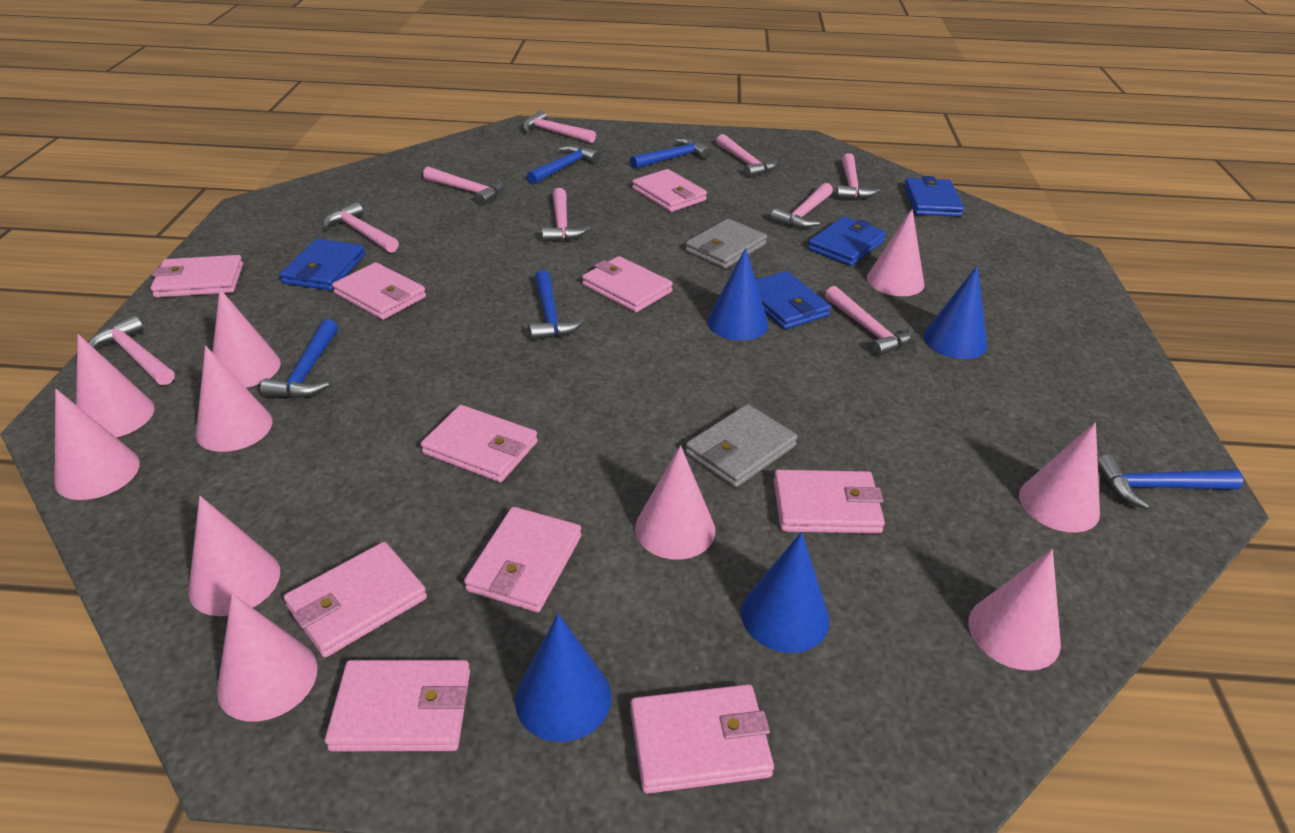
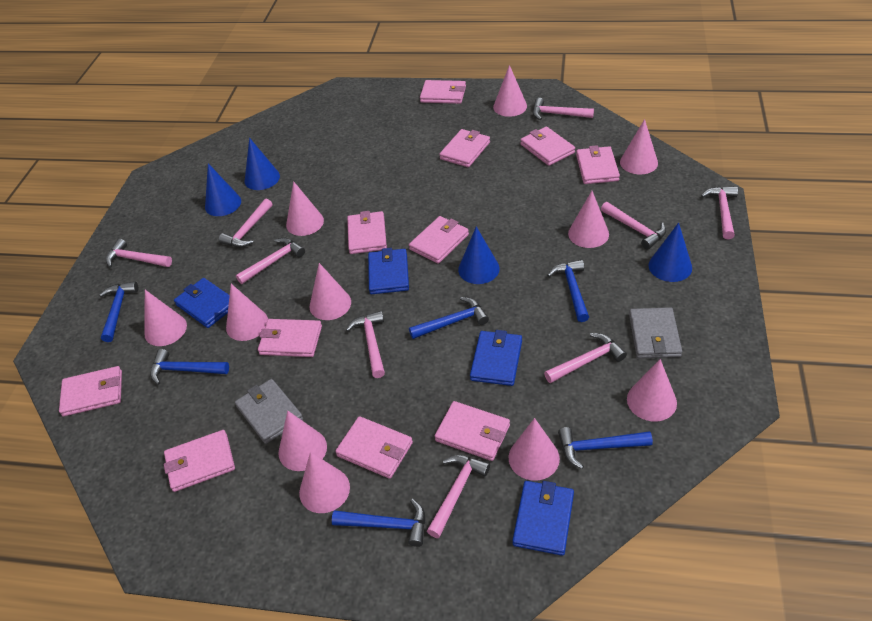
blue hammer: 5 -> 6
pink cone: 10 -> 11
pink wallet: 10 -> 11

